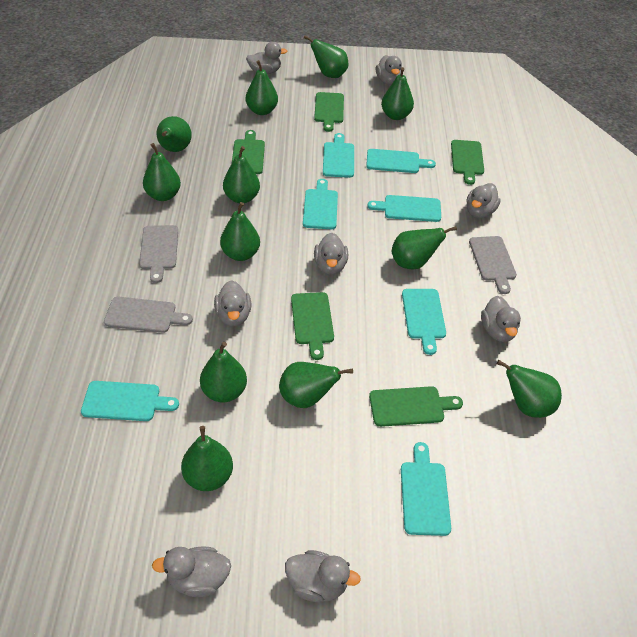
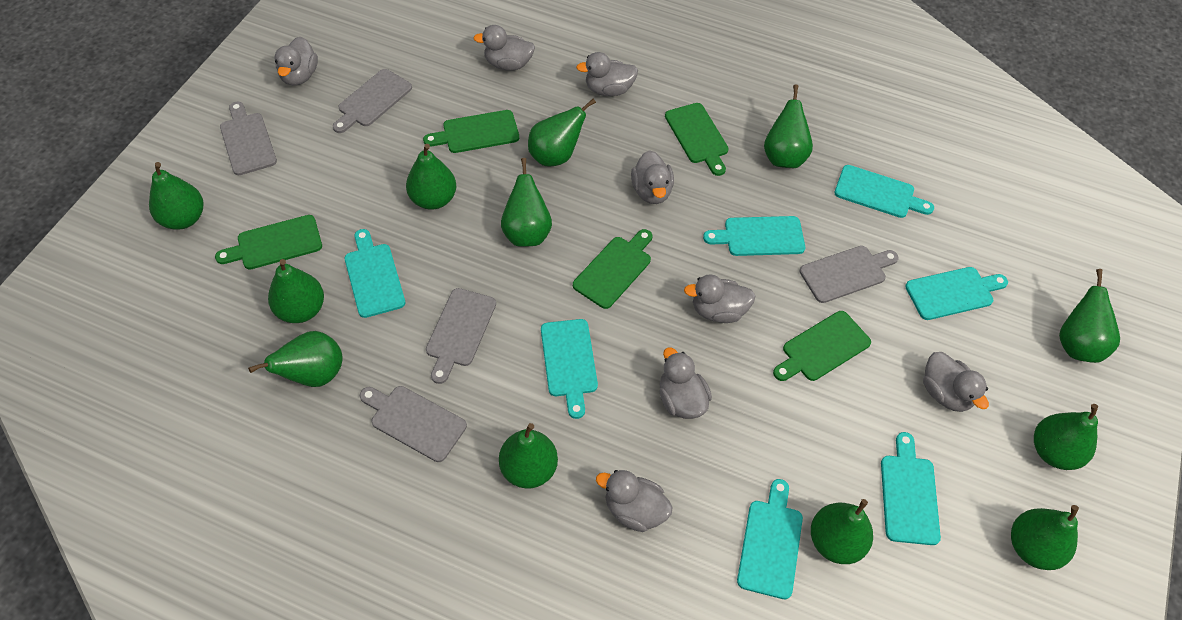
grey cutting board: 3 -> 5

